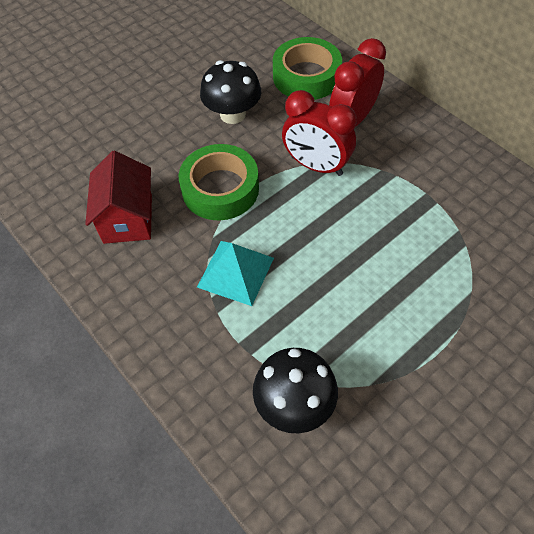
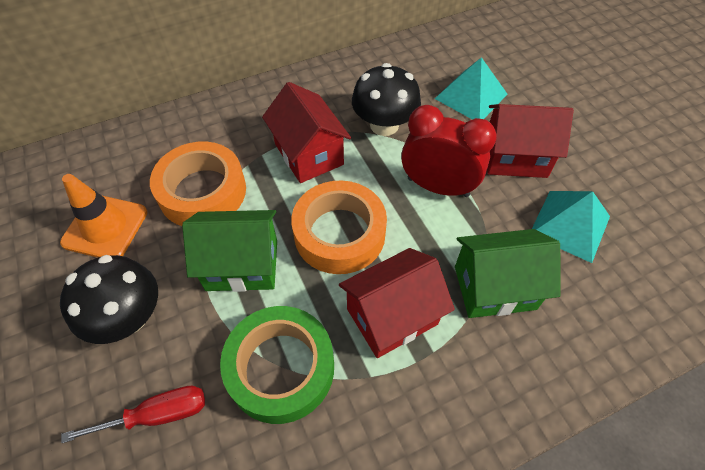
green house: 0 -> 2
green tape: 2 -> 1
orange tape: 0 -> 2
orange traffic cone: 0 -> 1
red clock: 2 -> 1
red house: 1 -> 3
red screwdriver: 0 -> 1
turquoise pyramid: 1 -> 2

